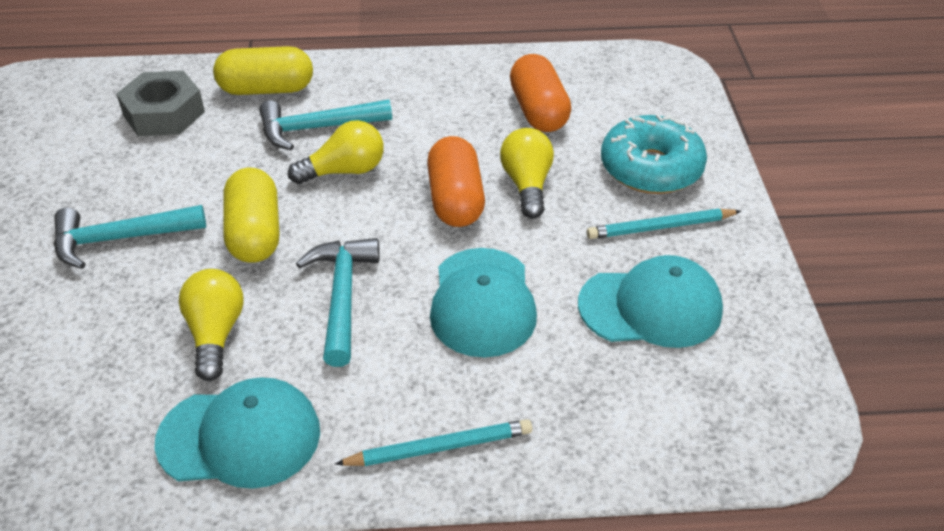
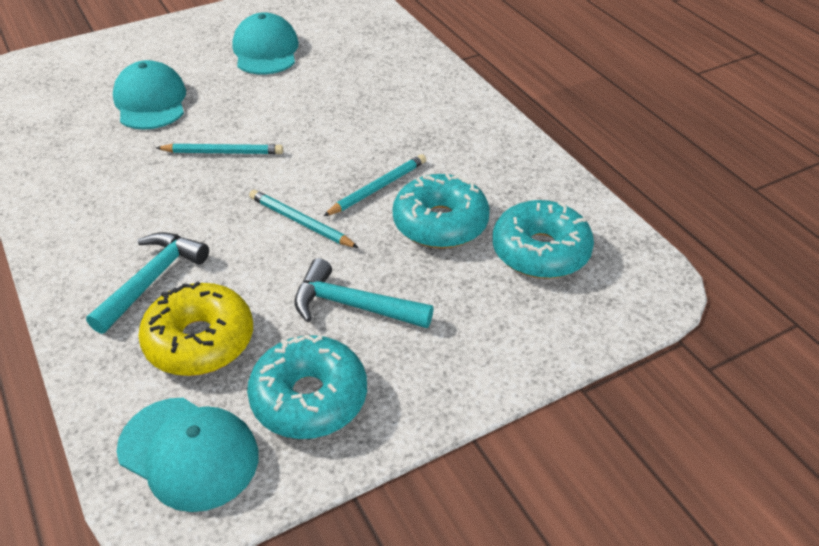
grey nut: 1 -> 0
orange capsule: 2 -> 0
turquoise donut: 1 -> 3
turquoise hammer: 3 -> 2
turquoise pencil: 2 -> 3
yellow capsule: 2 -> 0
yellow donut: 0 -> 1
yellow light bulb: 3 -> 0

